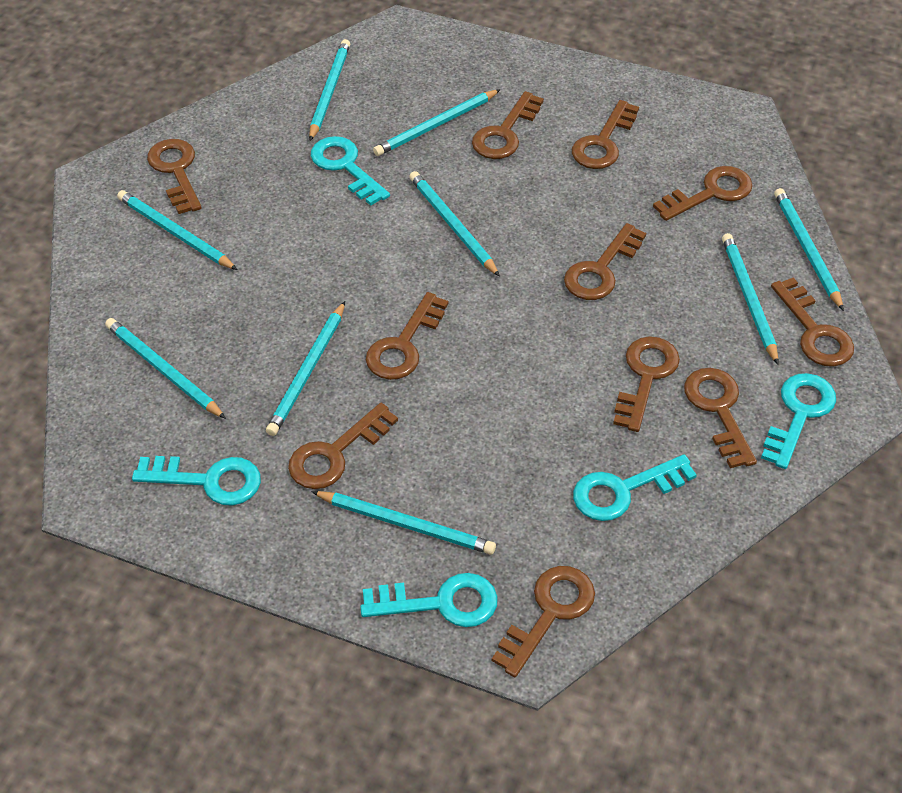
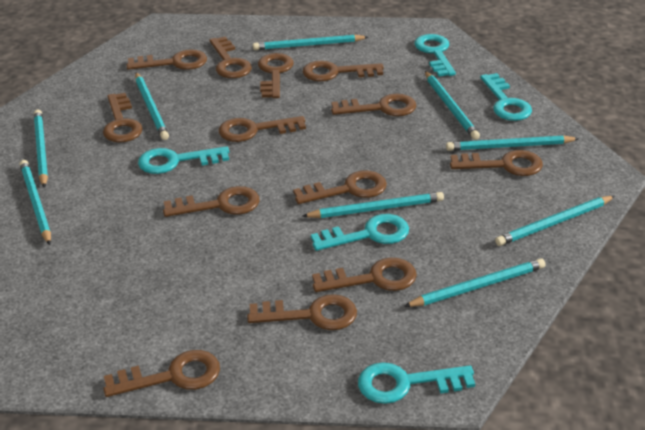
brown key: 11 -> 13

